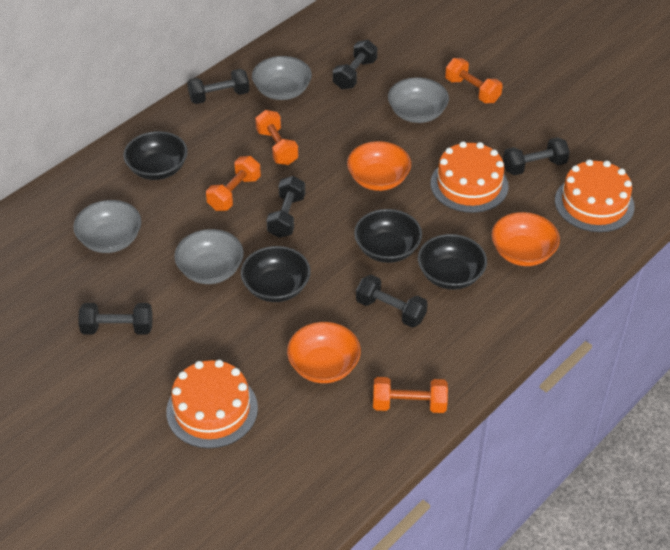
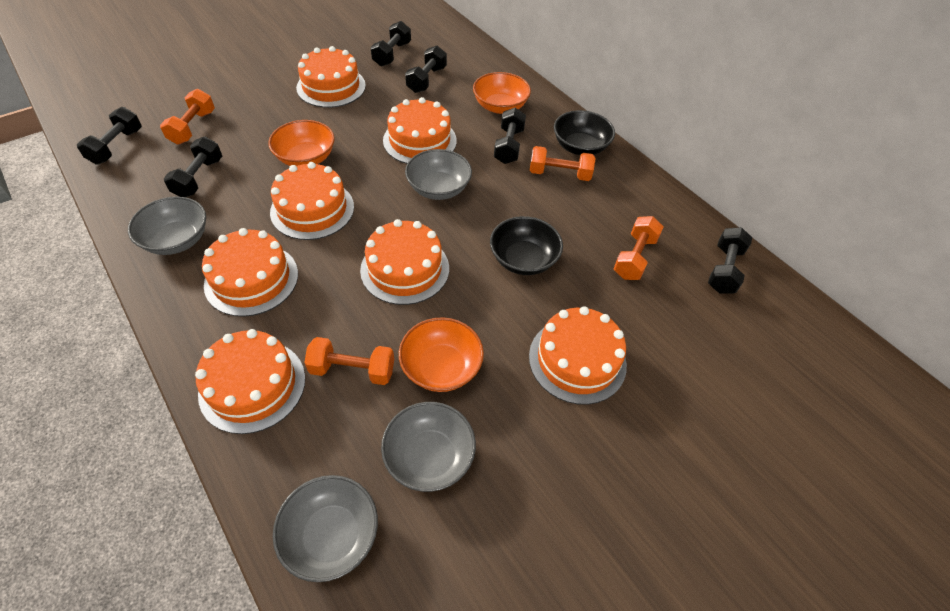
black bowl: 4 -> 2
orange cake: 3 -> 7

